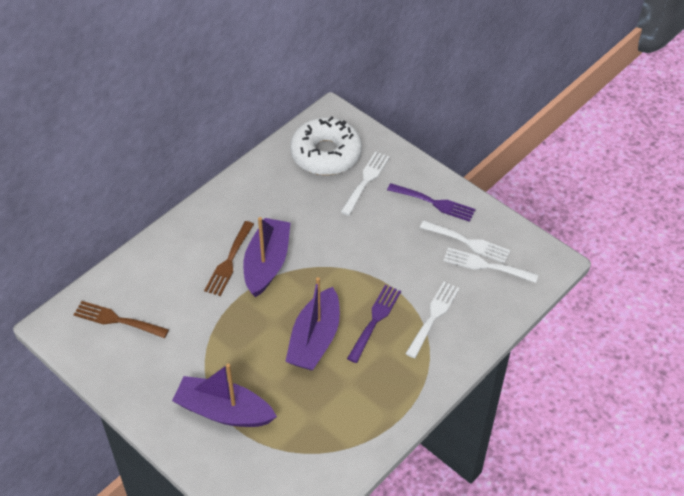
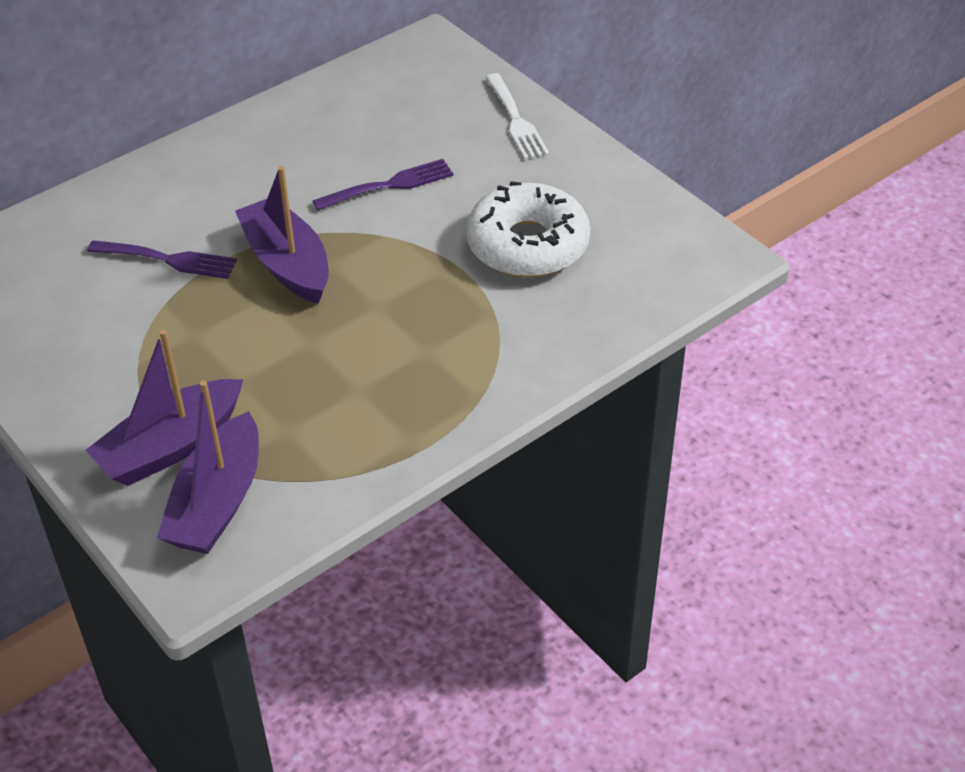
brown fork: 2 -> 0
white fork: 4 -> 1

